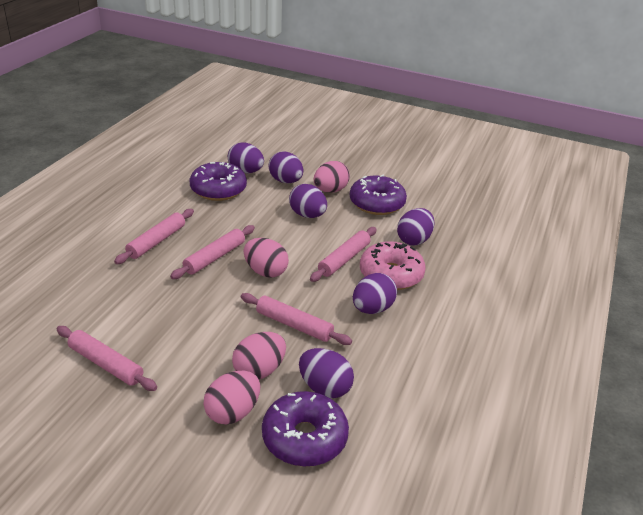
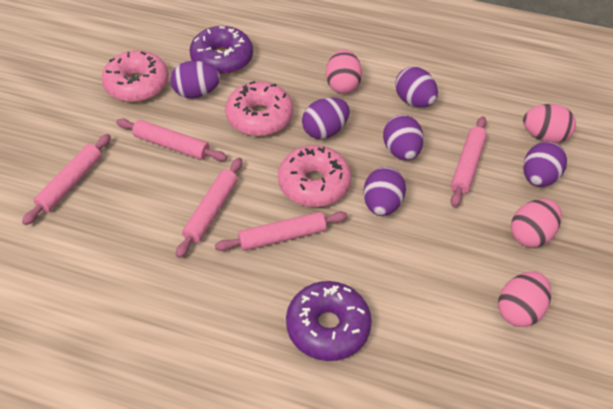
pink donut: 1 -> 3
purple donut: 3 -> 2

